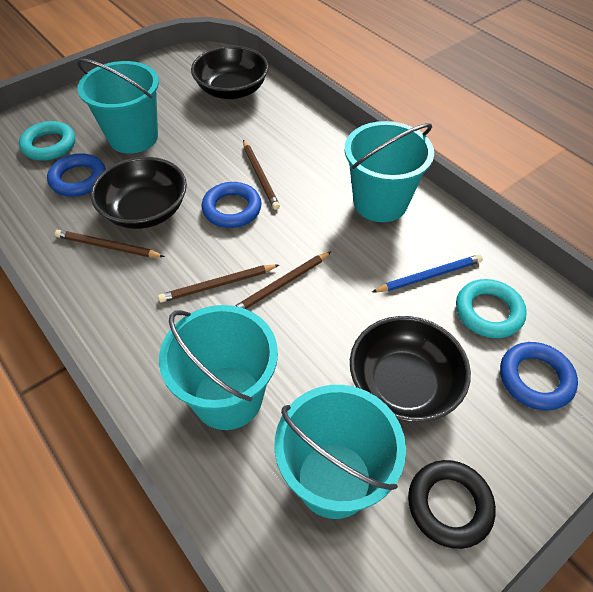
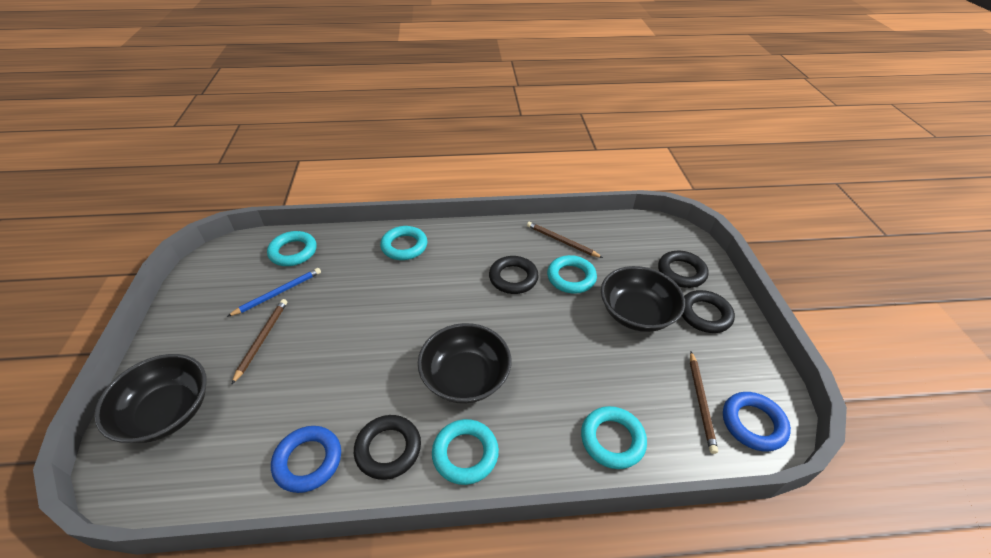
black ring: 1 -> 4
blue ring: 3 -> 2
brown pencil: 4 -> 3
turquoise bucket: 4 -> 0
turquoise ring: 2 -> 5

